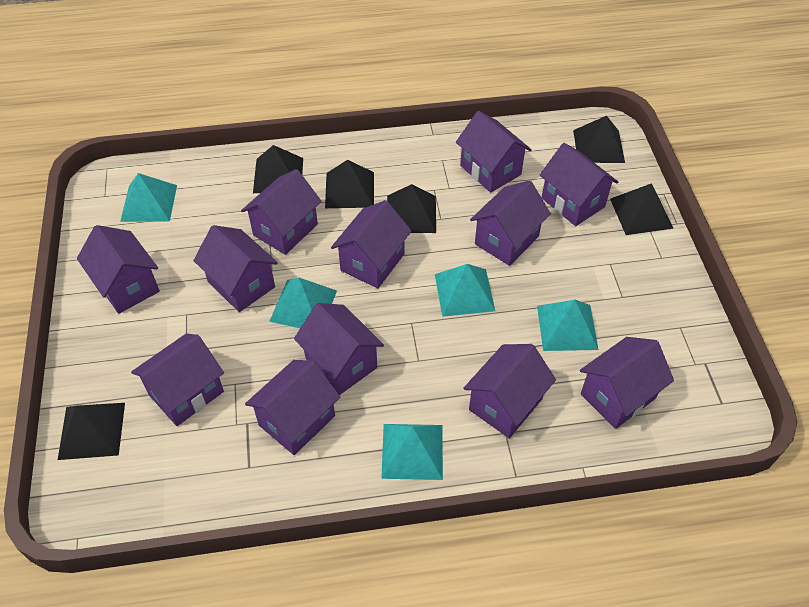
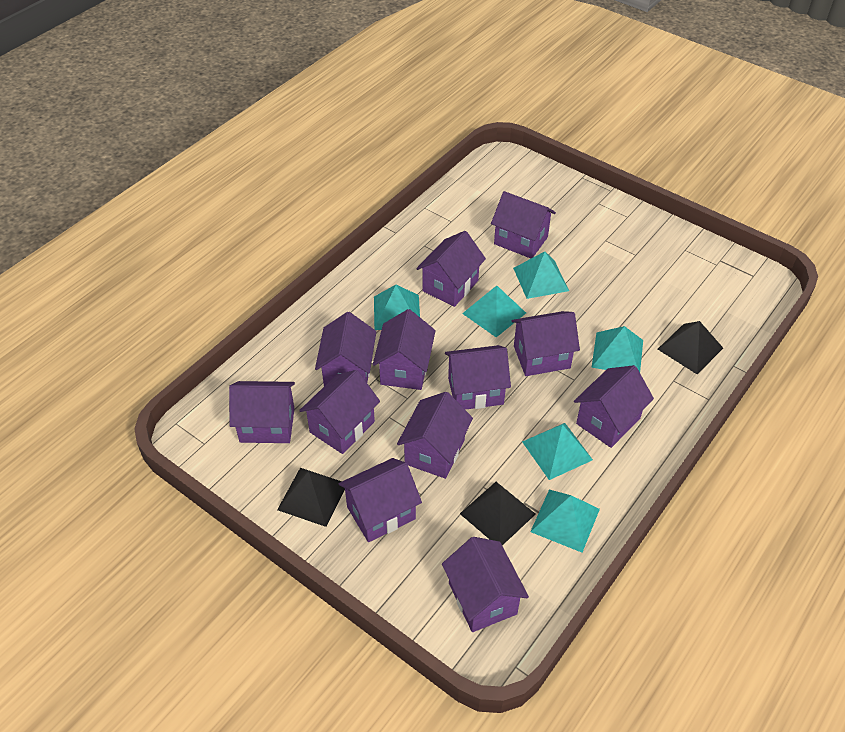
black pyramid: 6 -> 3
turquoise pyramid: 5 -> 6

